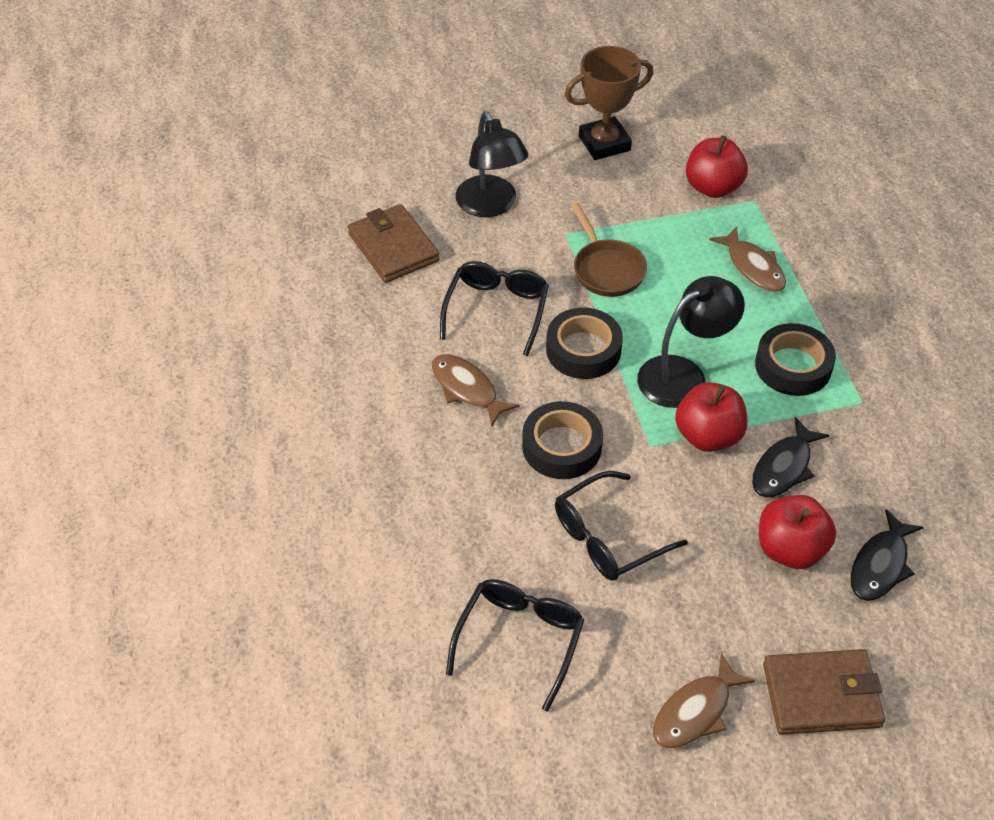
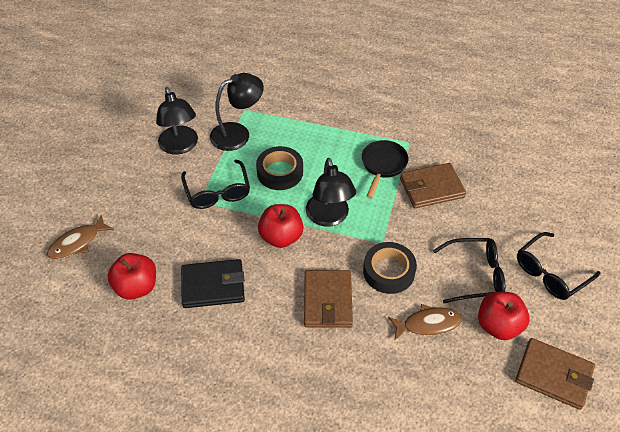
black fish: 2 -> 0
black lamp: 2 -> 3
black pan: 0 -> 1
black tape: 3 -> 2
black wallet: 0 -> 1
brown fish: 3 -> 2
brown pan: 1 -> 0
brown trophy: 1 -> 0
brown wallet: 2 -> 3

